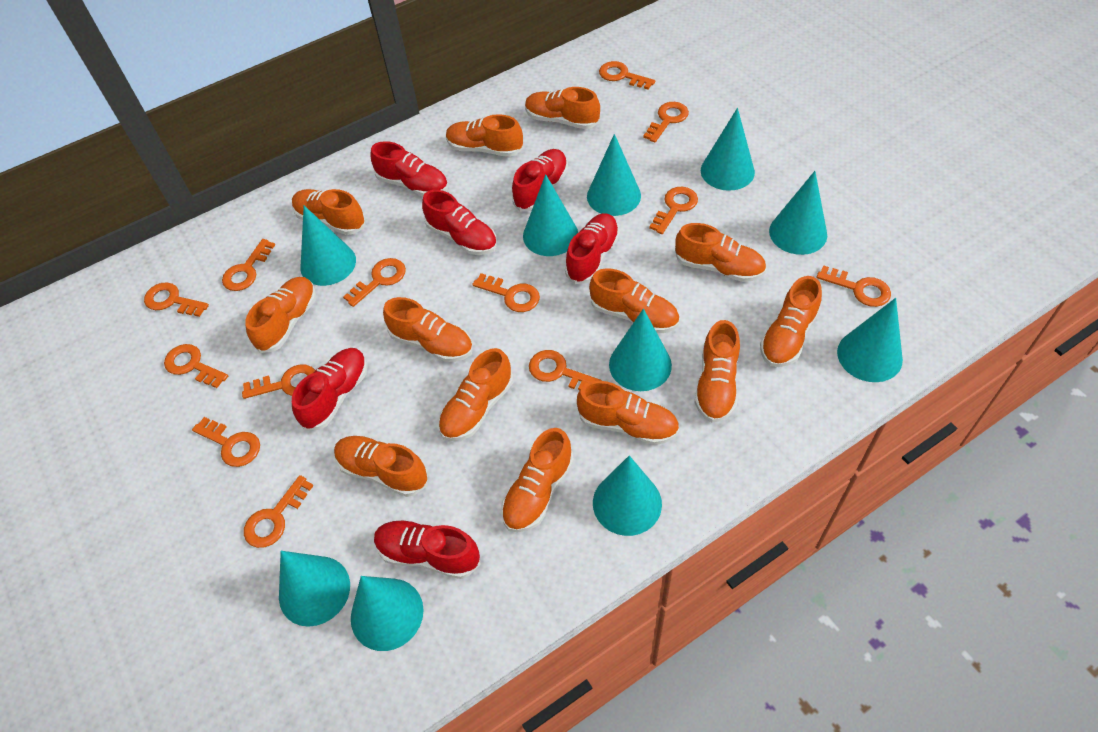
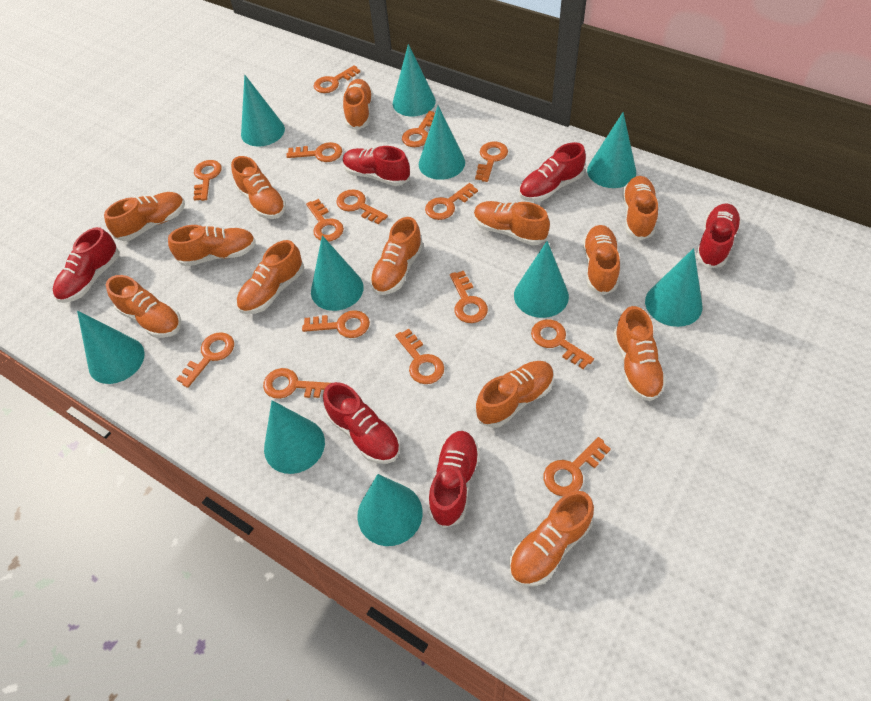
orange key: 13 -> 15

